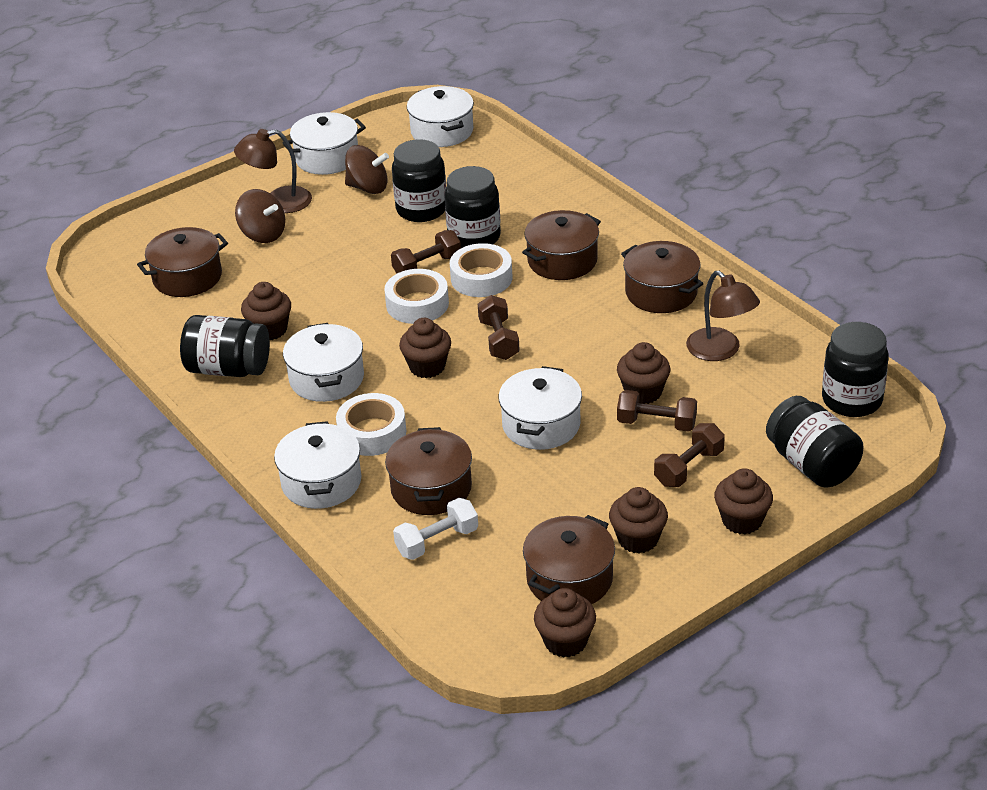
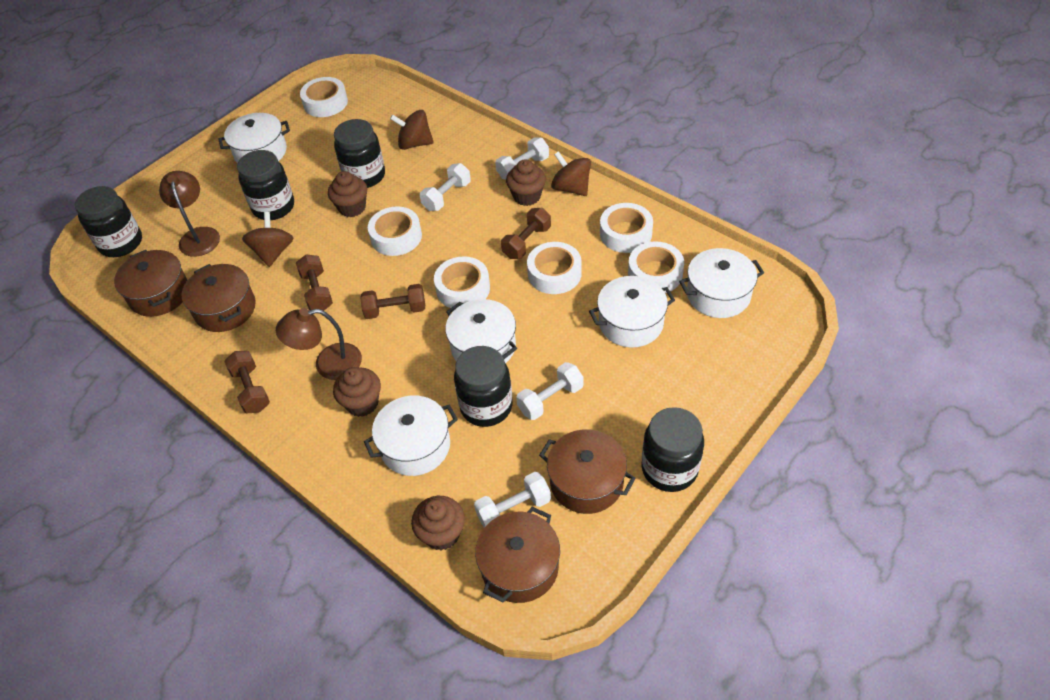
brown cupcake: 6 -> 4
brown pot: 5 -> 4
brown spinning top: 2 -> 3
white dumbbell: 1 -> 4
white tape: 3 -> 6

